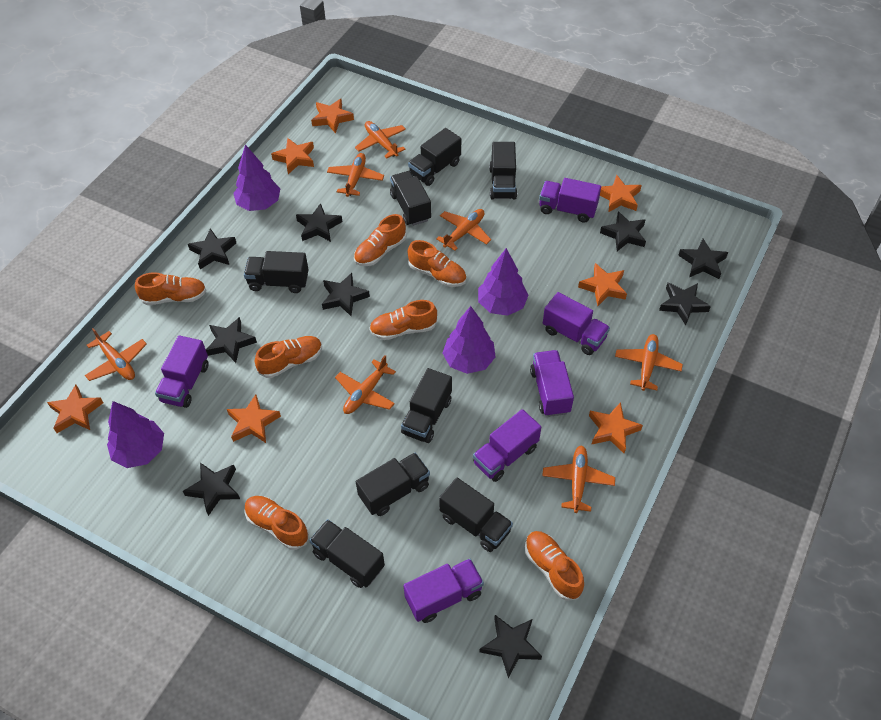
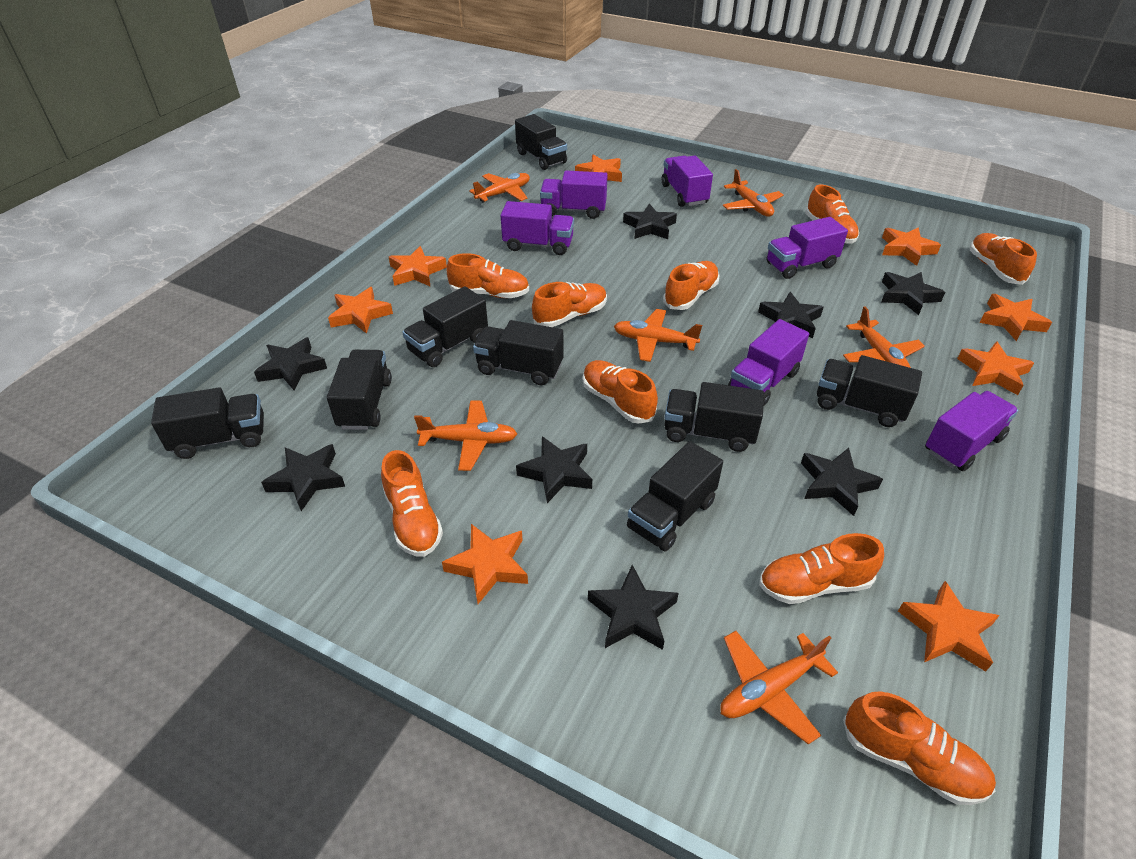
black star: 9 -> 8
orange plane: 7 -> 6
orange shoe: 7 -> 9
orange star: 7 -> 8
purple tree: 4 -> 0

